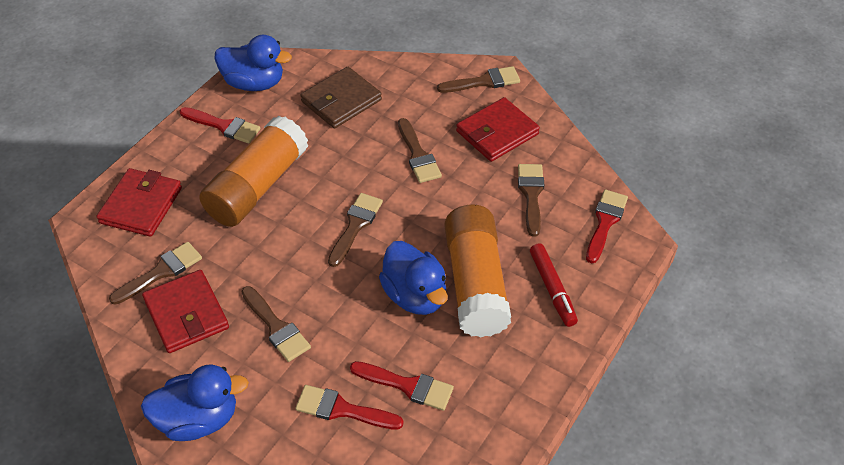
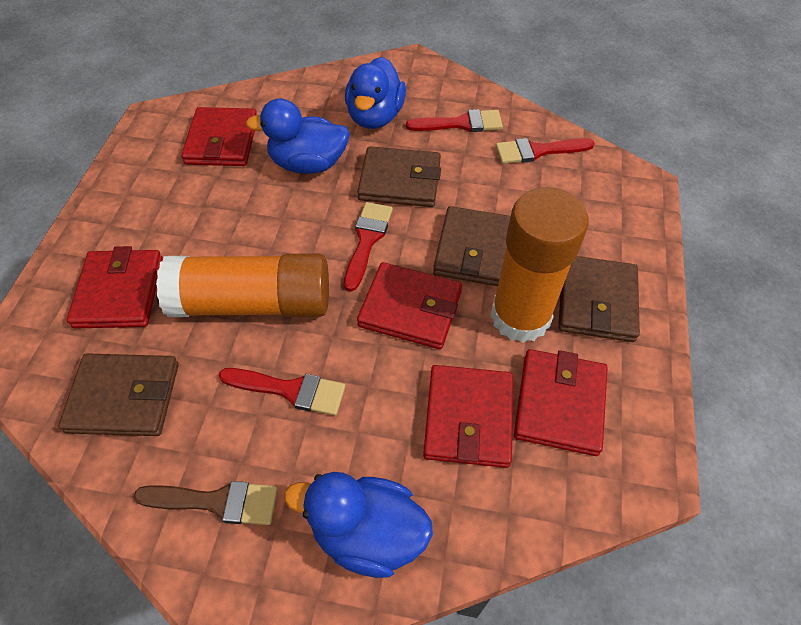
brown brush: 6 -> 1
brown wallet: 1 -> 4
red marker: 1 -> 0
red wallet: 3 -> 5

